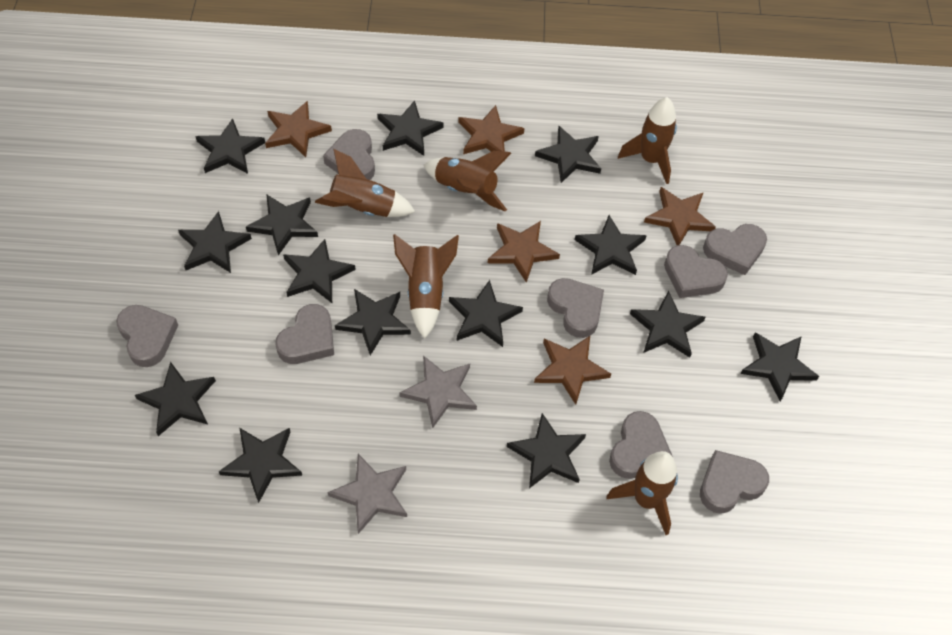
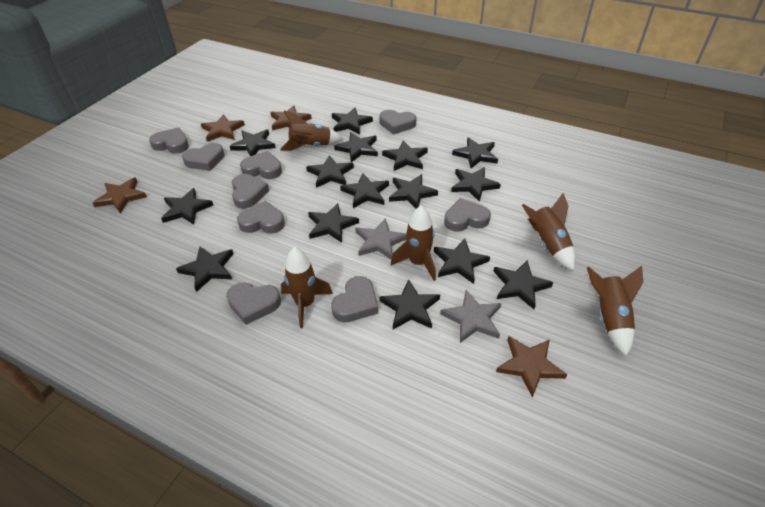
black star: 14 -> 15
brown star: 5 -> 4
grey heart: 8 -> 9

